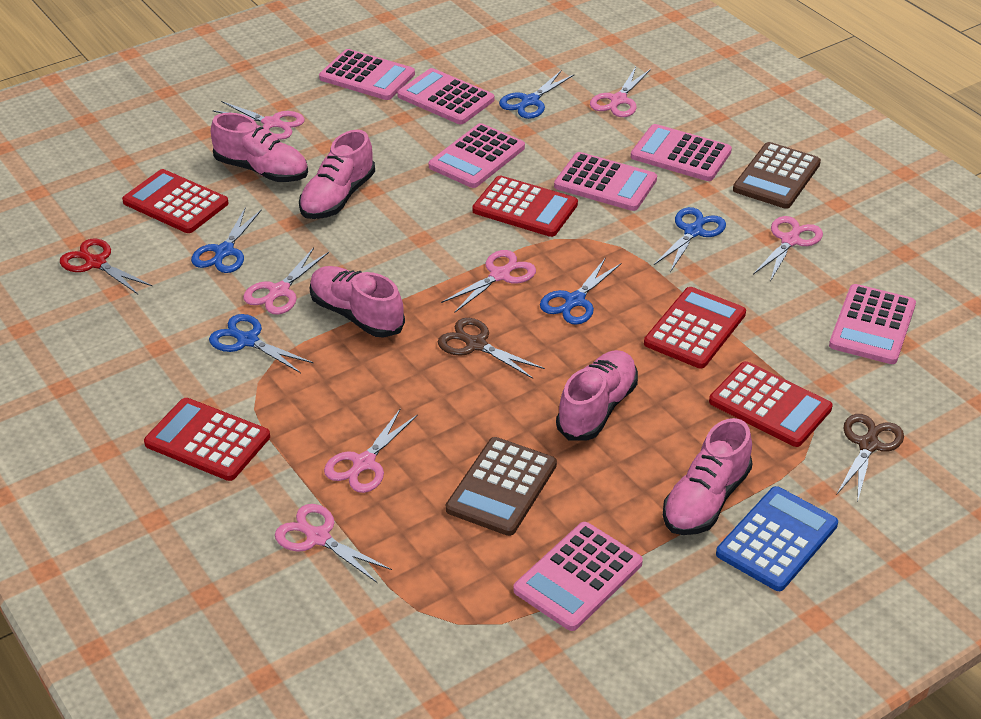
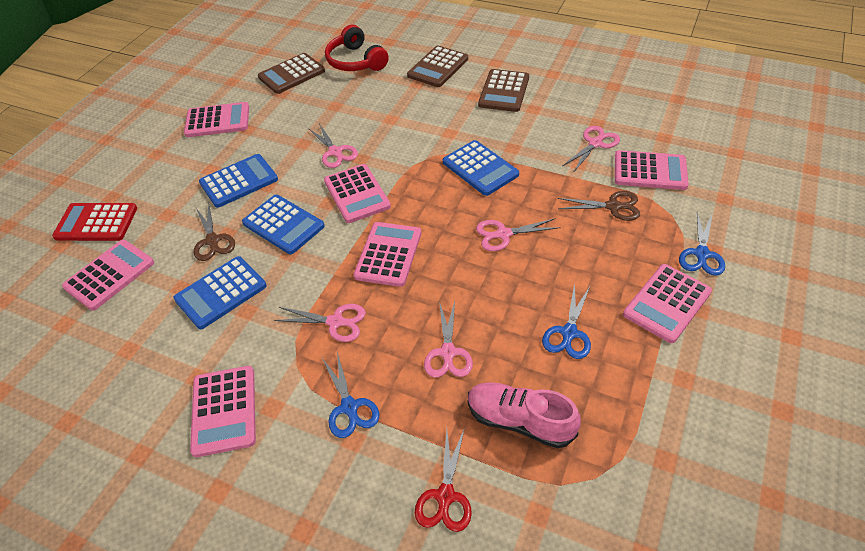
blue calculator: 1 -> 4
blue scissors: 5 -> 3
brown calculator: 2 -> 3
pink scissors: 7 -> 5
pink shoe: 5 -> 1
red calculator: 5 -> 1
red headphones: 0 -> 1

